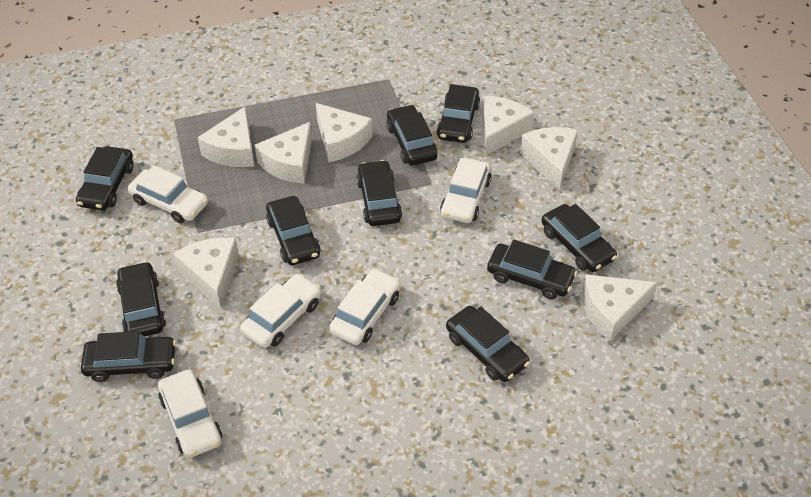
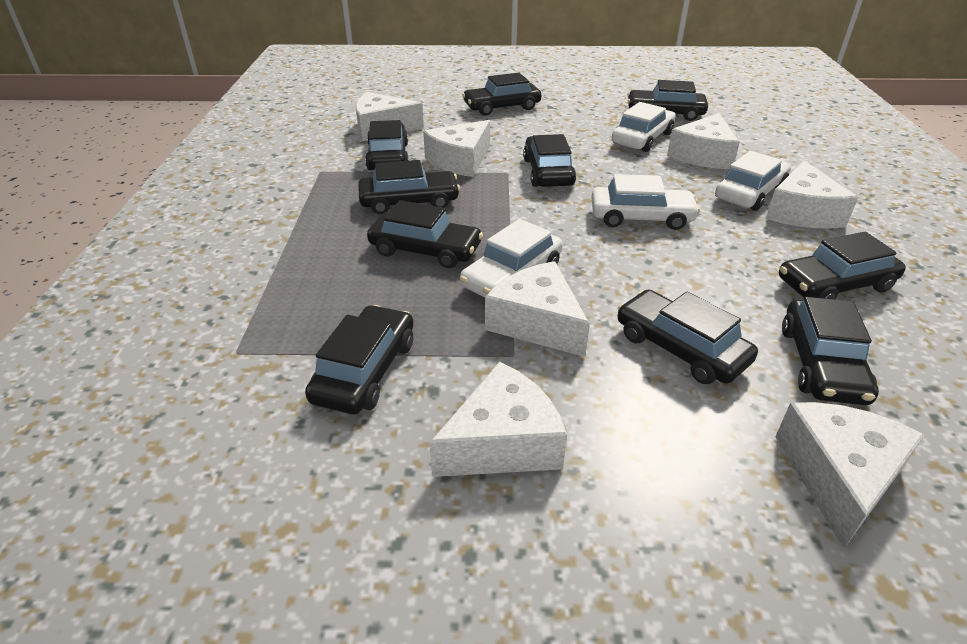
white car: 5 -> 4

